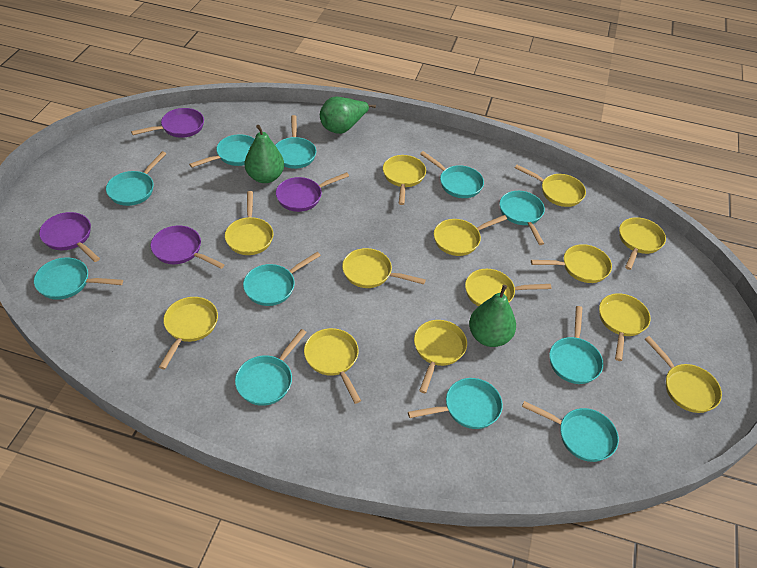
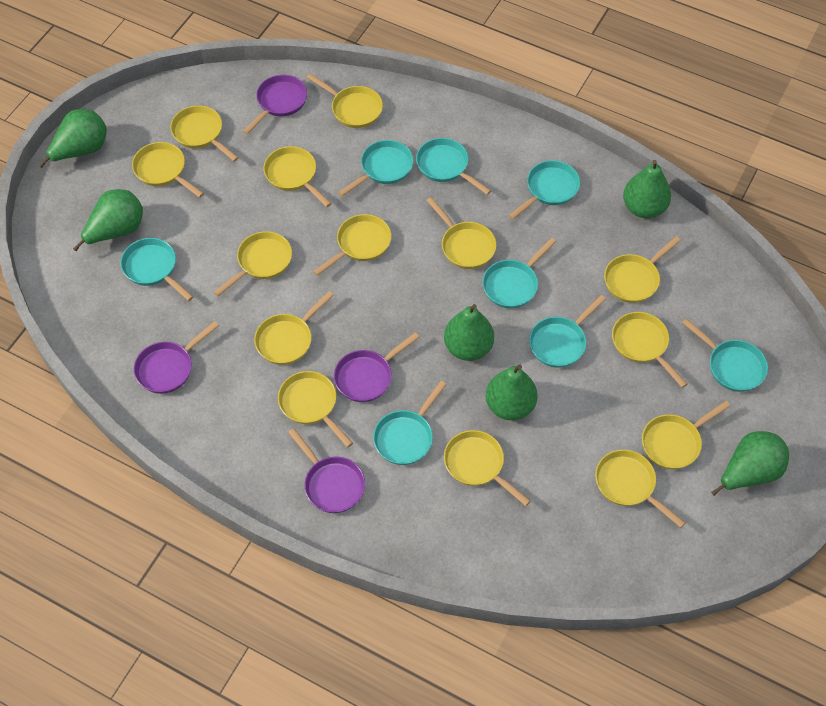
green pear: 3 -> 6
turquoise pan: 11 -> 8
yellow pan: 13 -> 14

